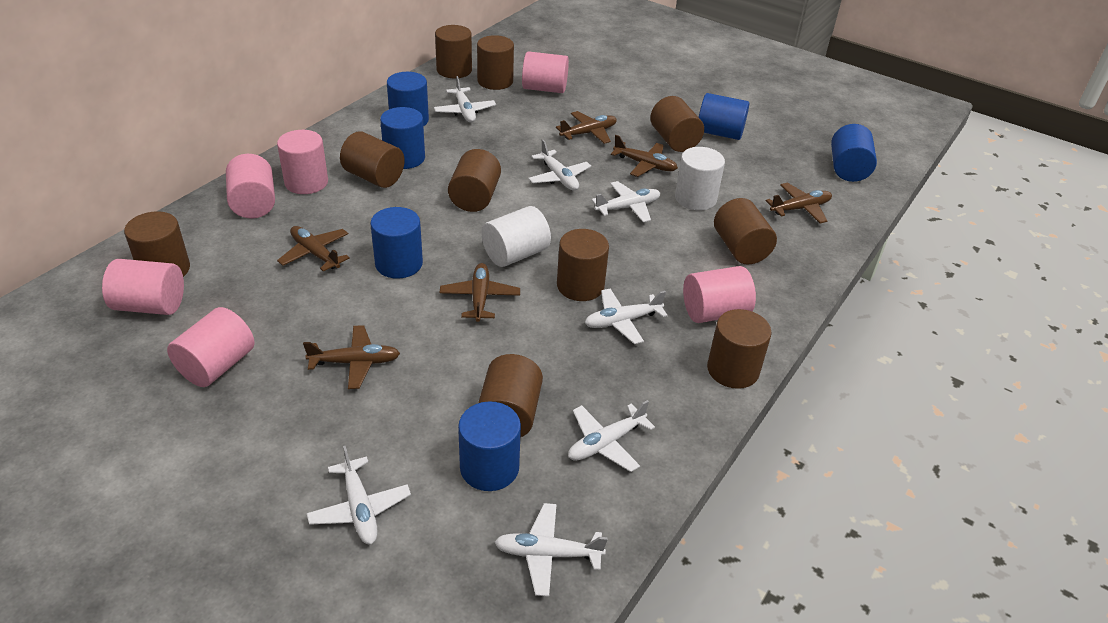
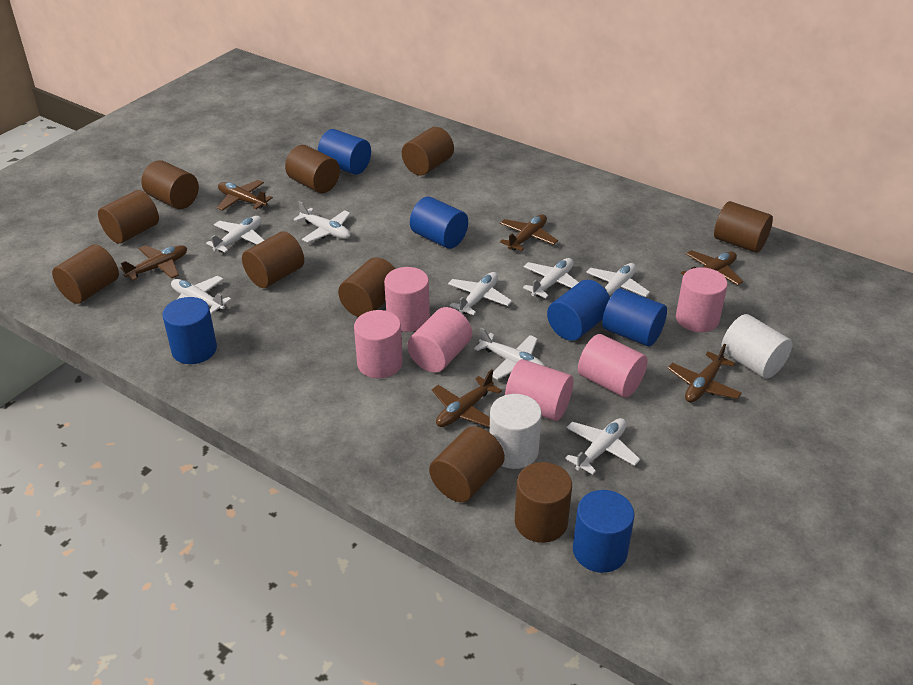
white plane: 7 -> 8

